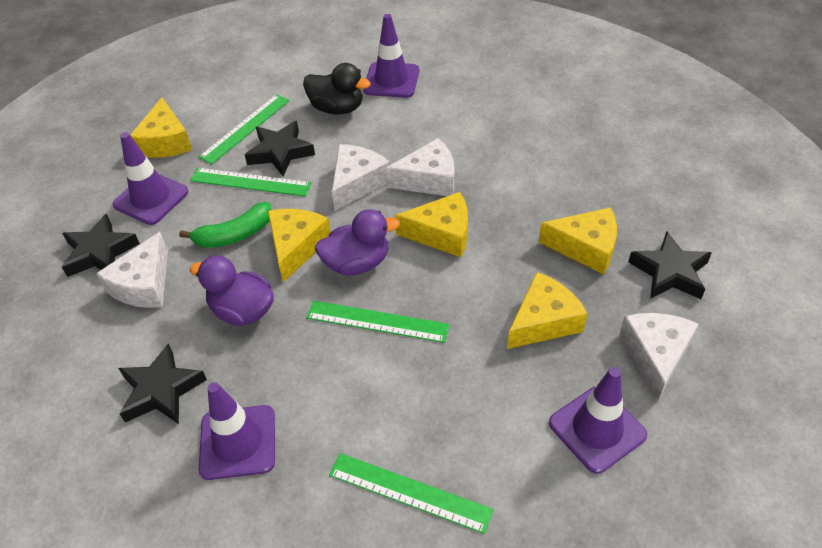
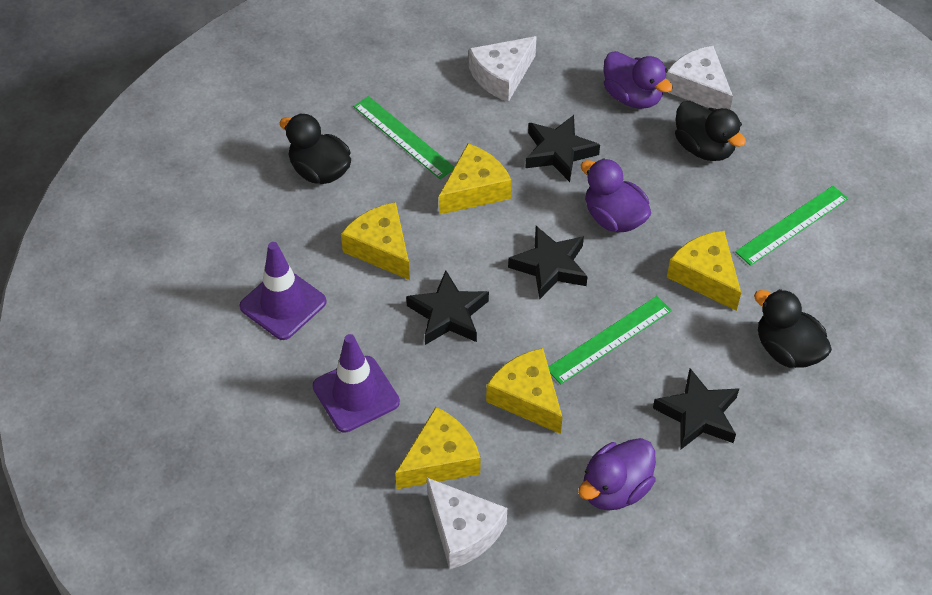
black duck: 1 -> 3
green banana: 1 -> 0
green ruler: 4 -> 3
purple duck: 2 -> 3
purple traffic cone: 4 -> 2
white cheese: 4 -> 3

